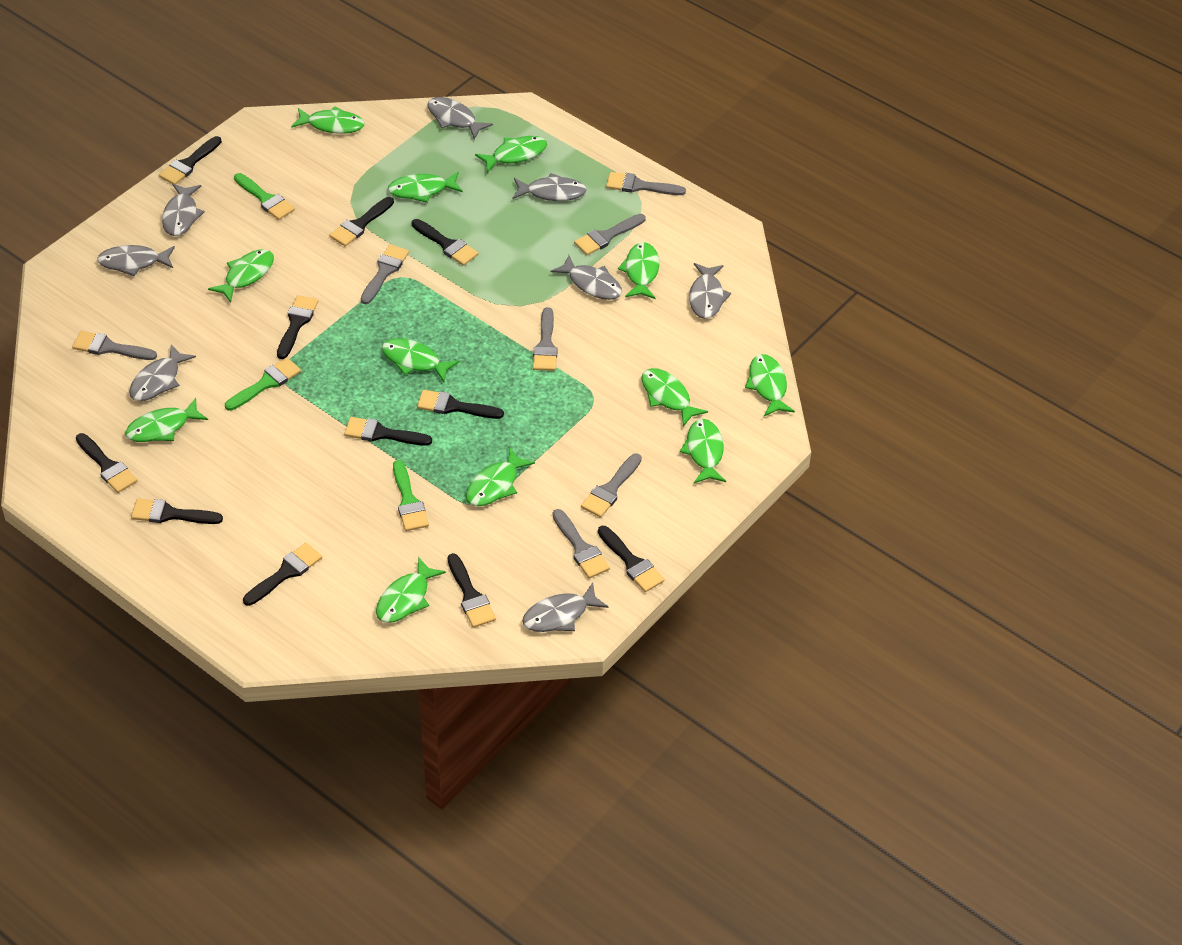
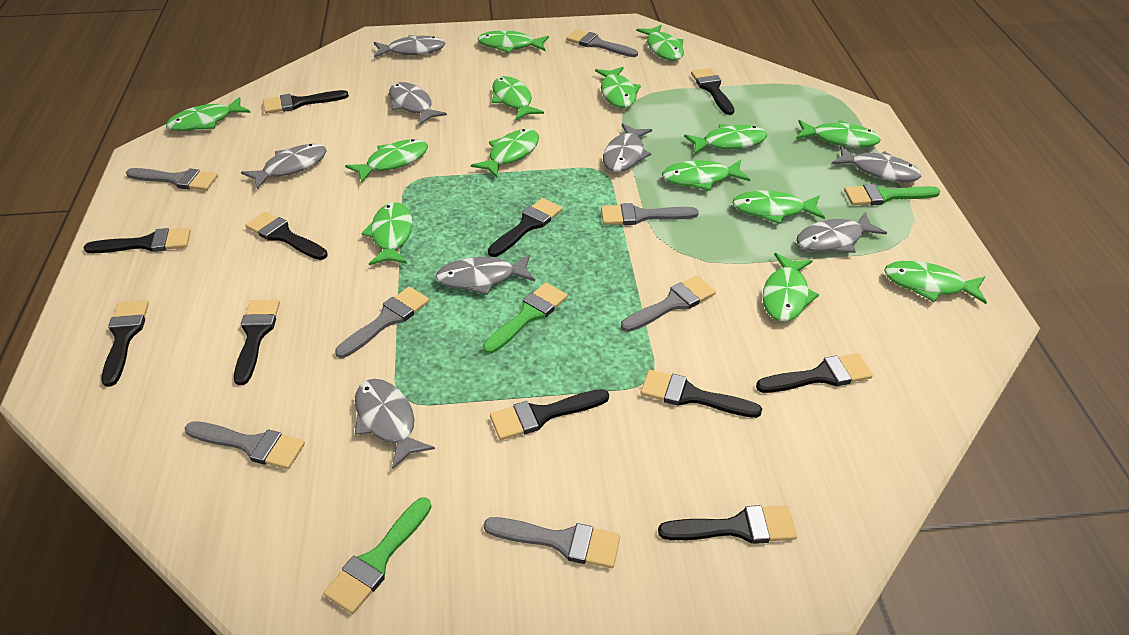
green fish: 12 -> 14

